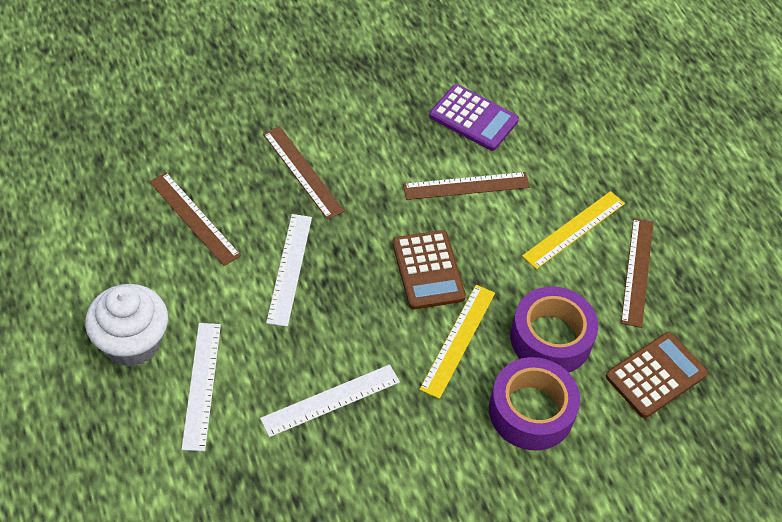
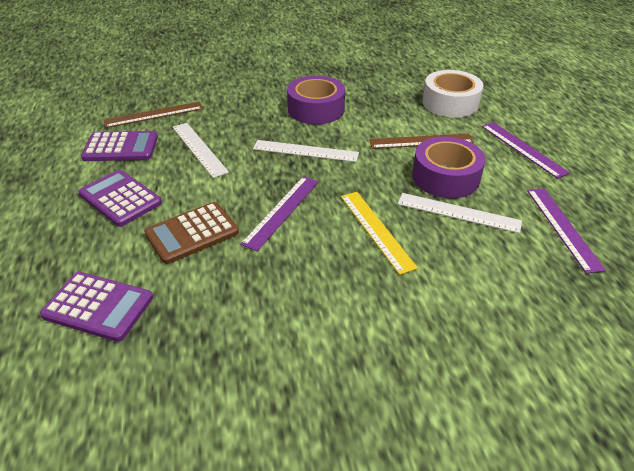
brown calculator: 2 -> 1
brown ruler: 4 -> 2
purple calculator: 1 -> 3
purple ruler: 0 -> 3
white cupcake: 1 -> 0
white tape: 0 -> 1
yellow ruler: 2 -> 1

